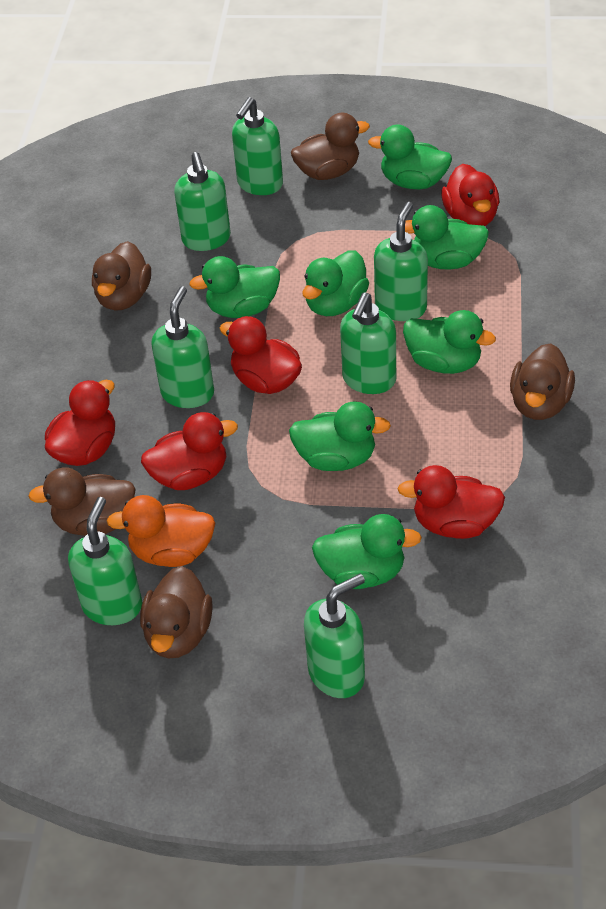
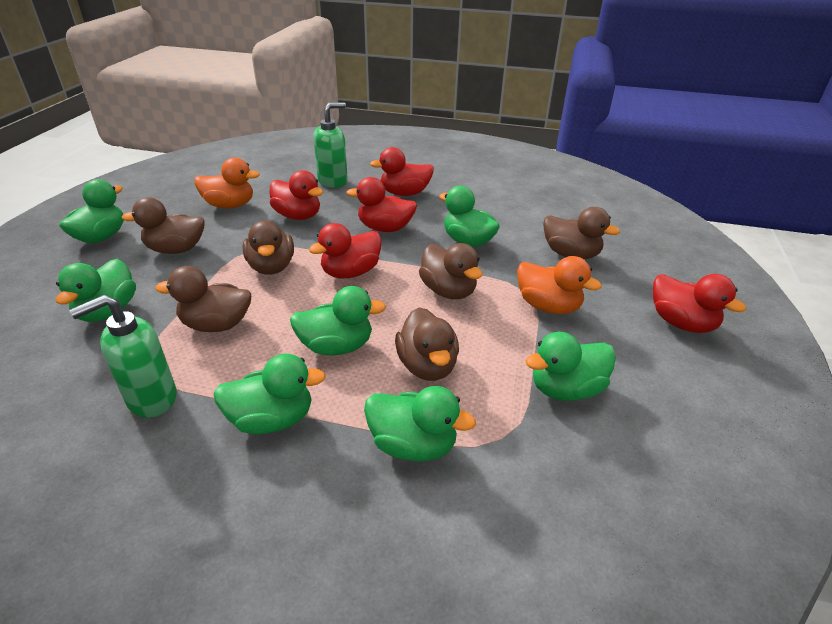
brown duck: 5 -> 6
green soap dispenser: 7 -> 2
orange duck: 1 -> 2

